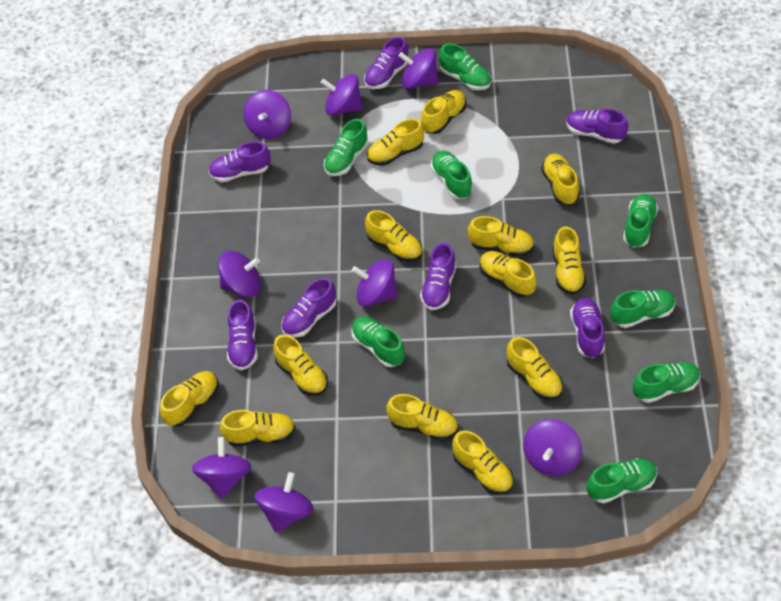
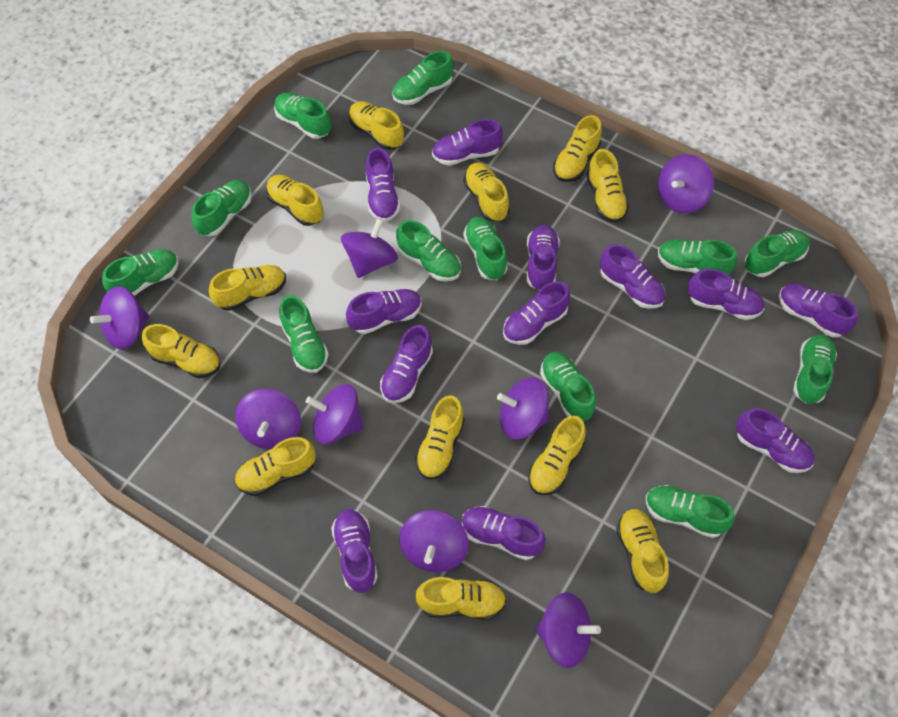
green shoe: 8 -> 12
purple shoe: 7 -> 12
yellow shoe: 13 -> 12

